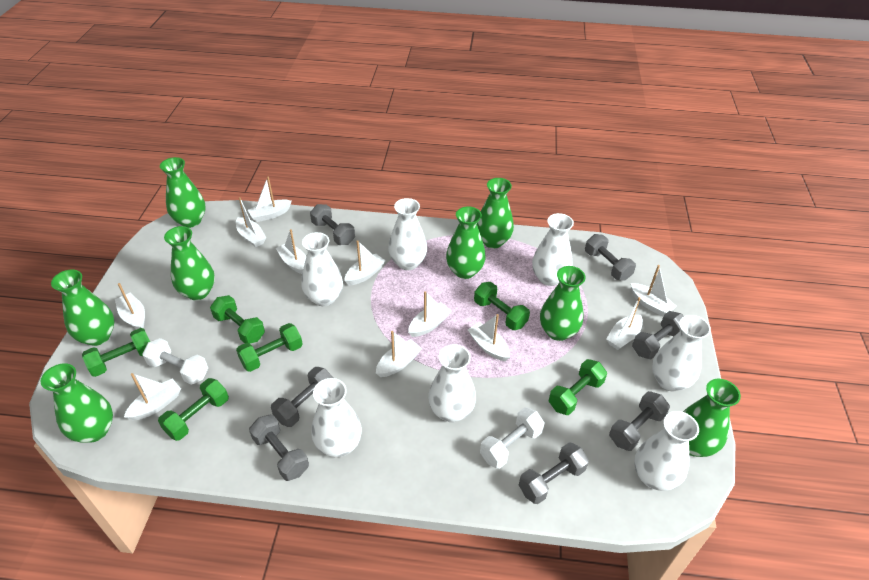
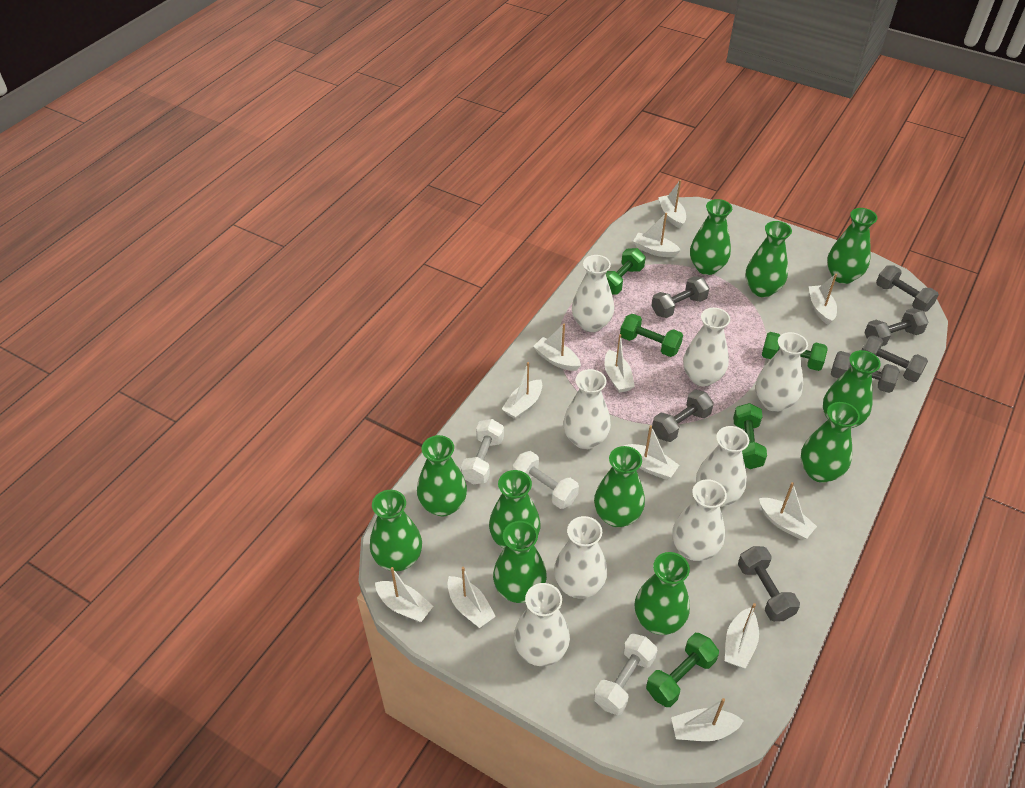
green dumbbell: 6 -> 5
green vase: 8 -> 11
white boat: 11 -> 12
white dumbbell: 2 -> 3
white vase: 7 -> 8

